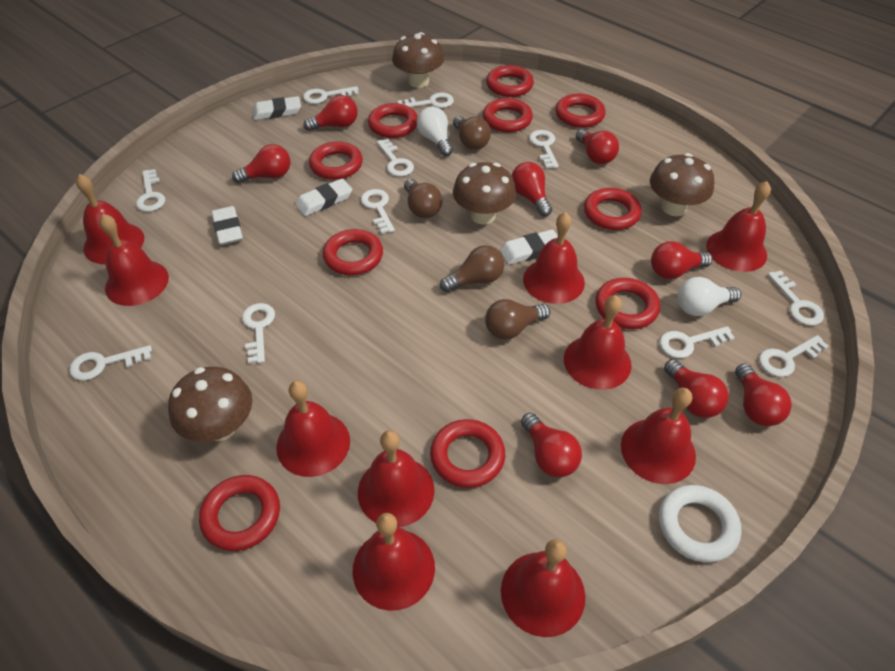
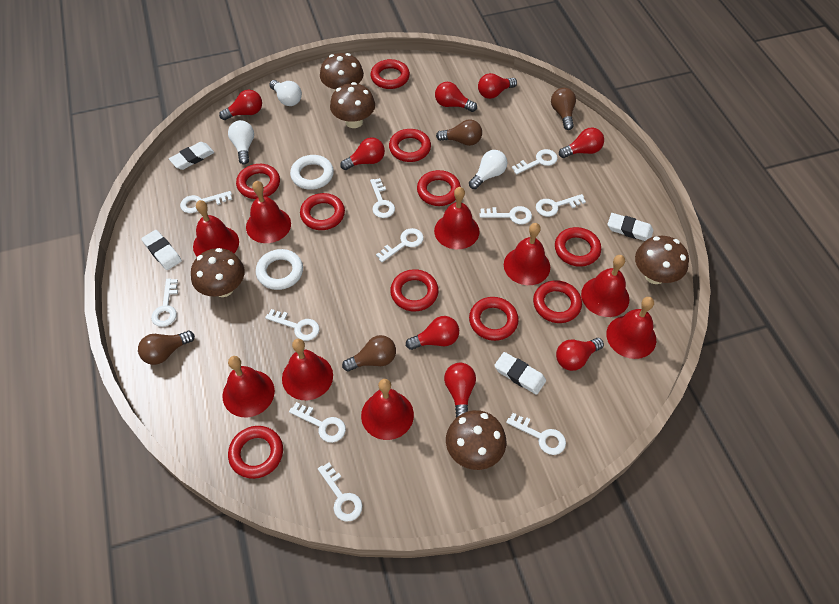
brown mushroom: 4 -> 5
red bell: 10 -> 9
white light bulb: 2 -> 3
white ring: 1 -> 2

